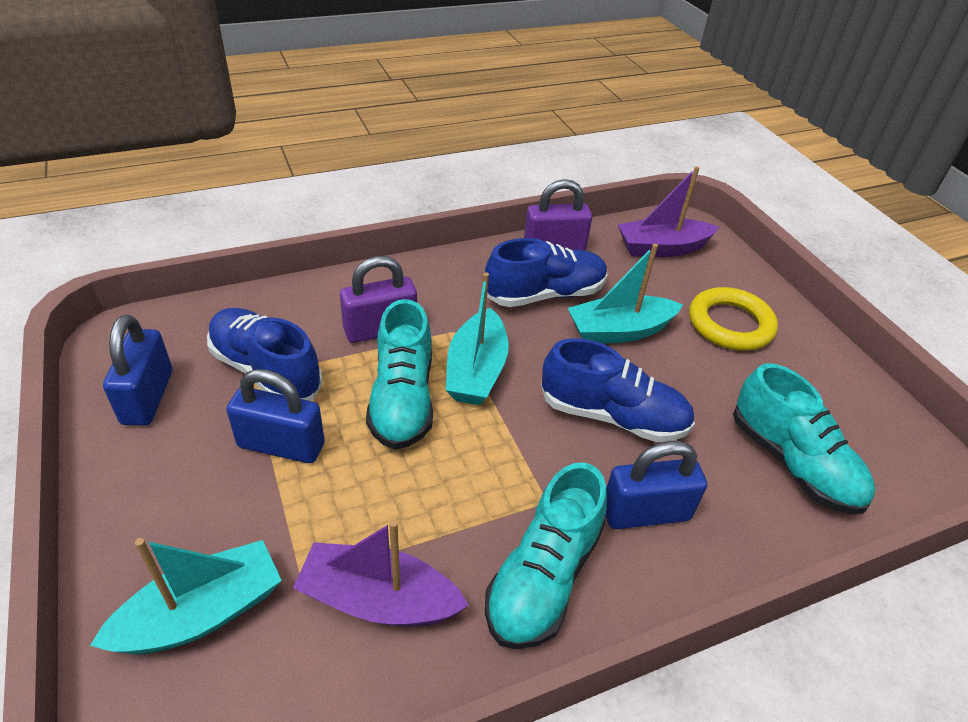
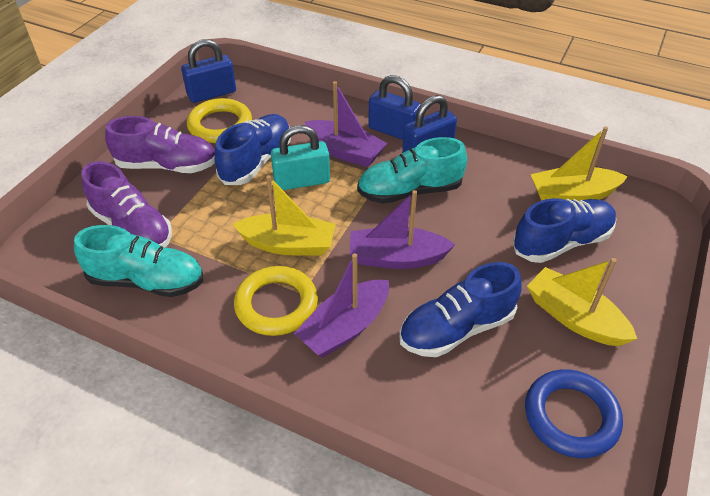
blue ring: 0 -> 1
purple boat: 2 -> 3
purple padlock: 2 -> 0
purple shoe: 0 -> 2
turquoise boat: 3 -> 0
turquoise padlock: 0 -> 1
turquoise shoe: 3 -> 2
yellow boat: 0 -> 3
yellow ring: 1 -> 2

